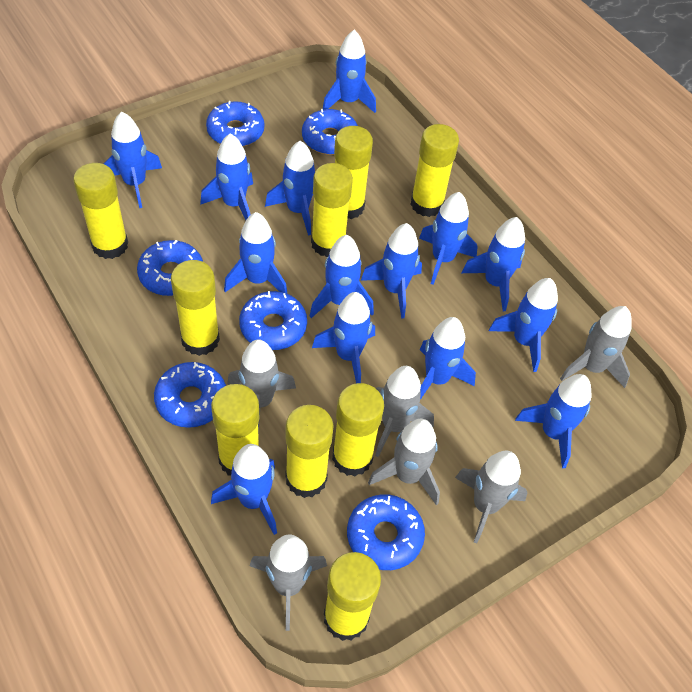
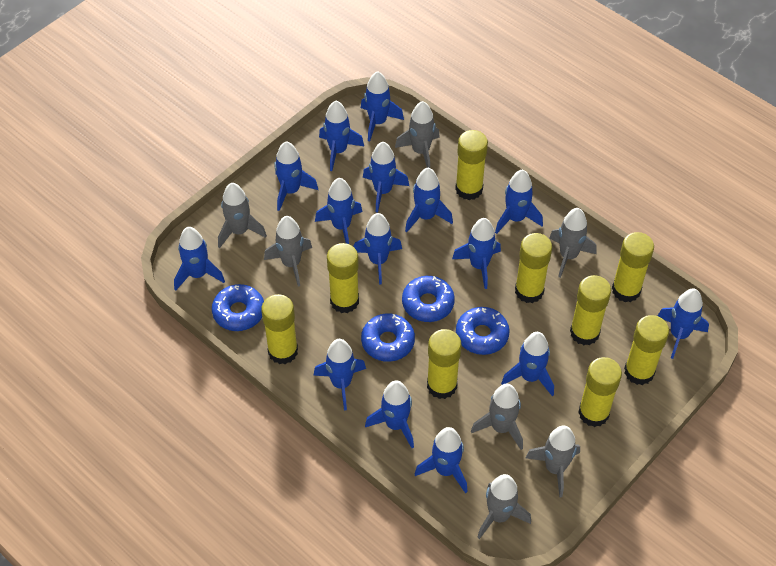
blue donut: 6 -> 4
blue rocket: 14 -> 15
grey rocket: 6 -> 7

